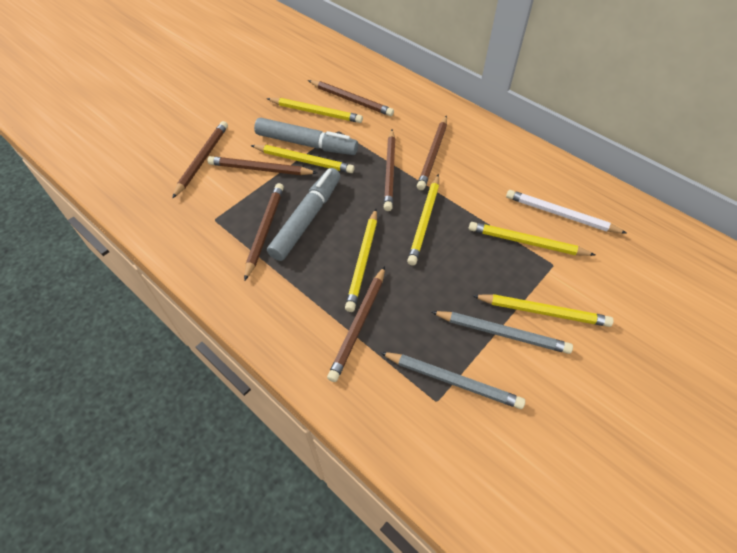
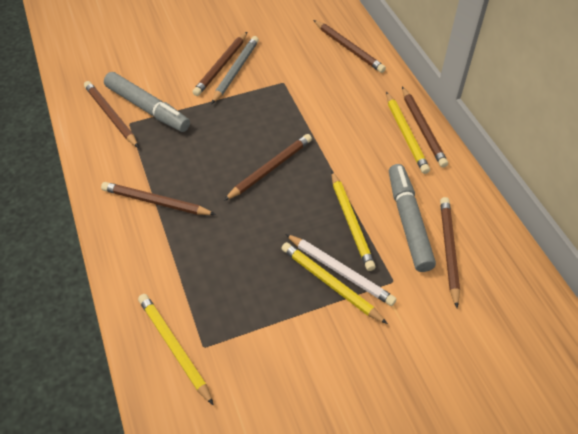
grey pencil: 2 -> 1
yellow pencil: 6 -> 4

